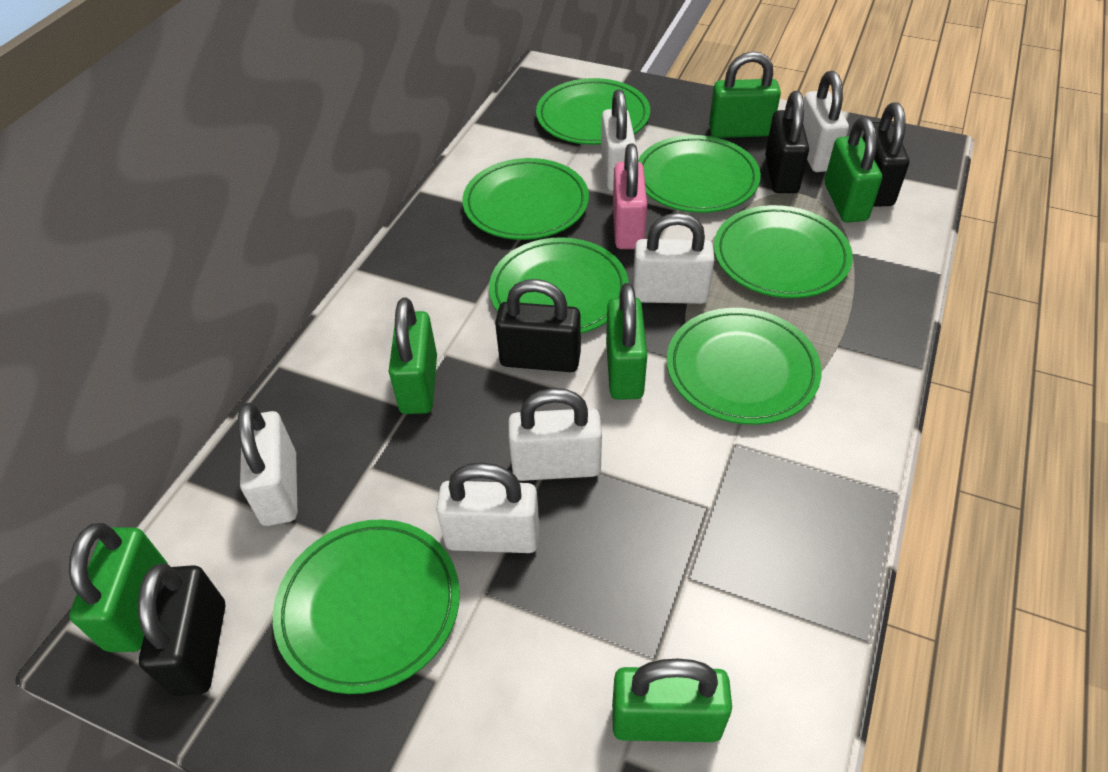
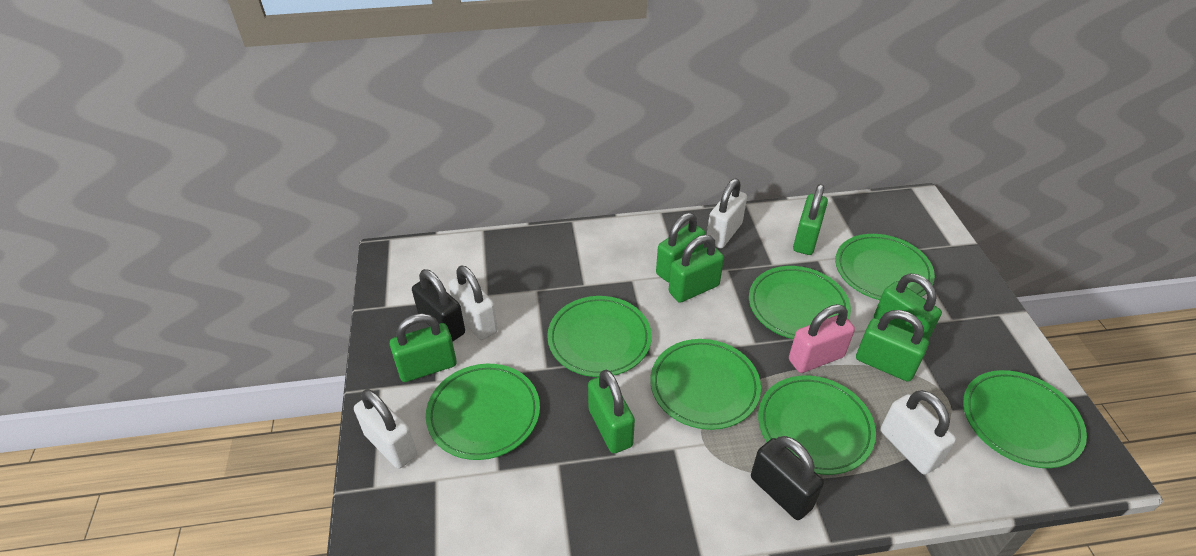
black padlock: 4 -> 2
green padlock: 6 -> 7
white padlock: 6 -> 4

